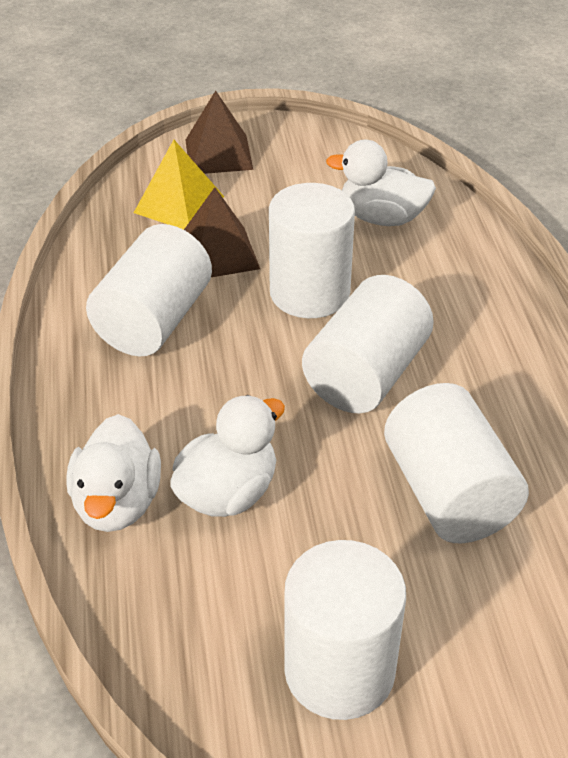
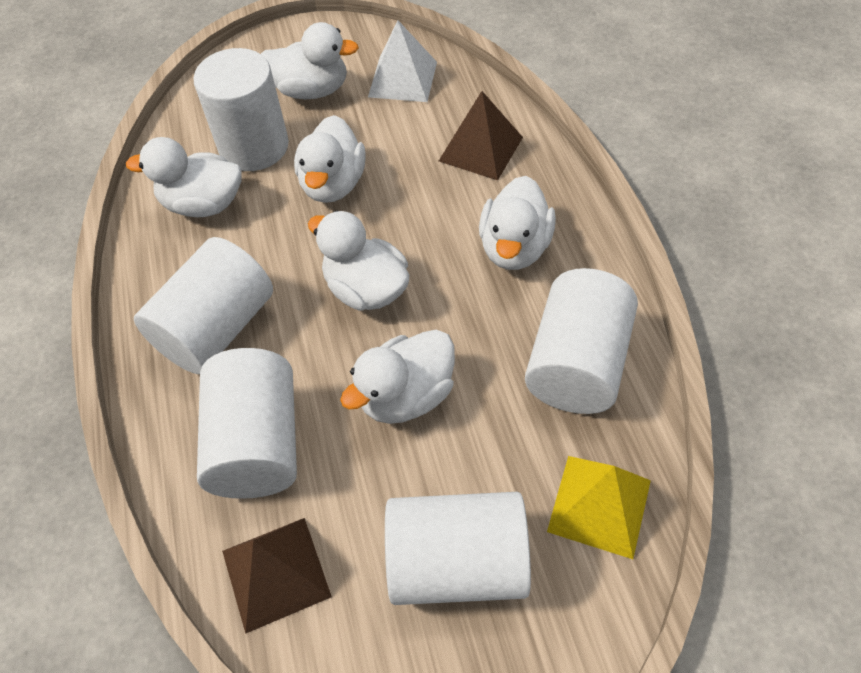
white duck: 3 -> 6
white pyramid: 0 -> 1

